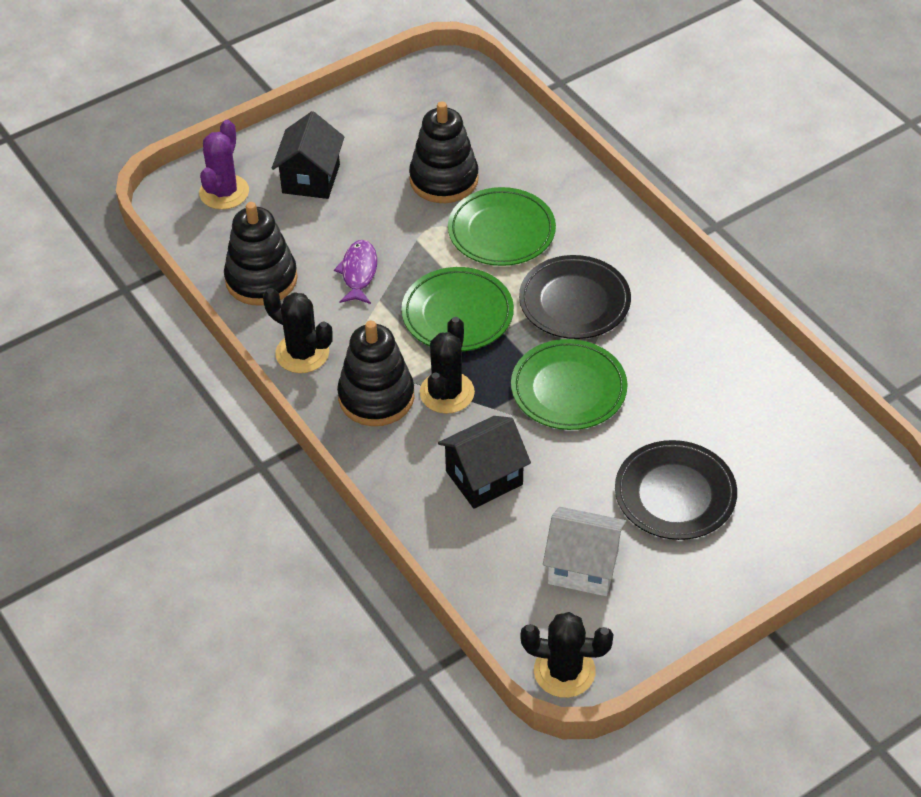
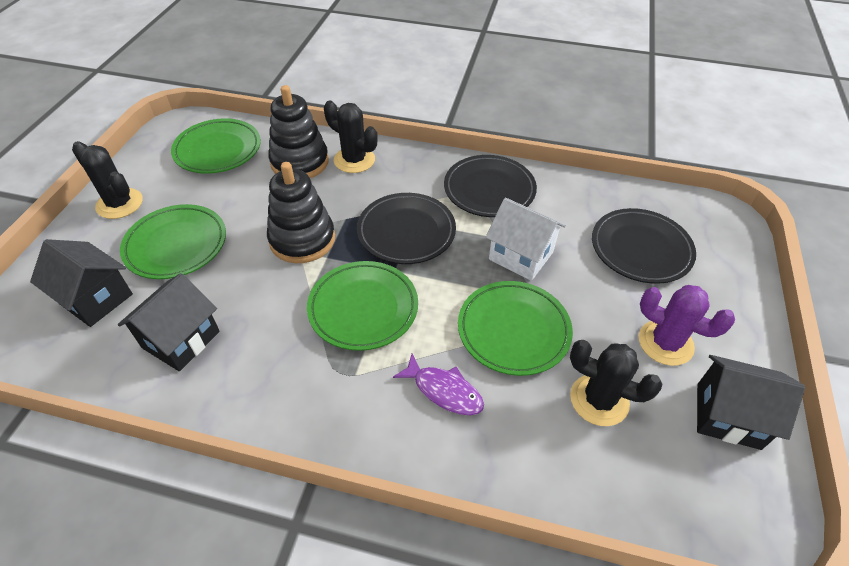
black house: 2 -> 3
black plate: 2 -> 3
black stacking toy: 3 -> 2
green plate: 3 -> 4

